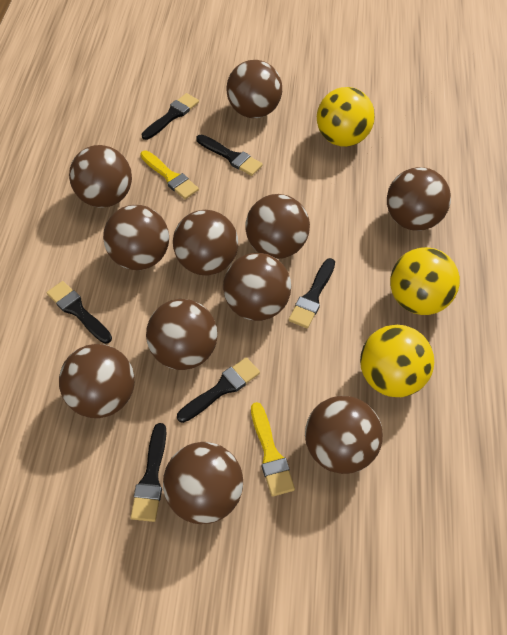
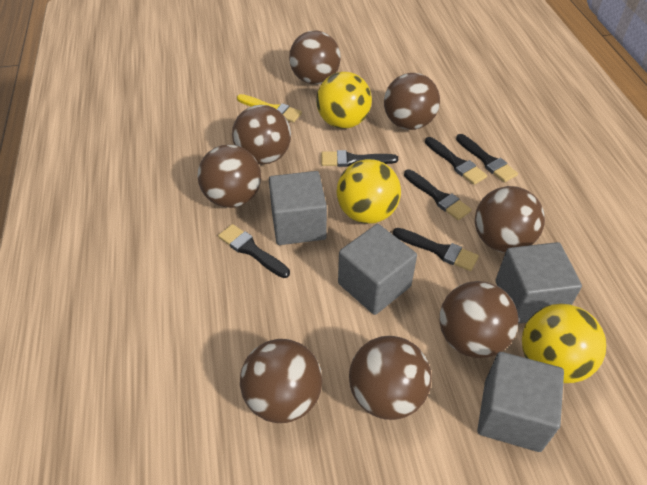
brown ball: 11 -> 8
grey cube: 0 -> 4
yellow brush: 2 -> 1

